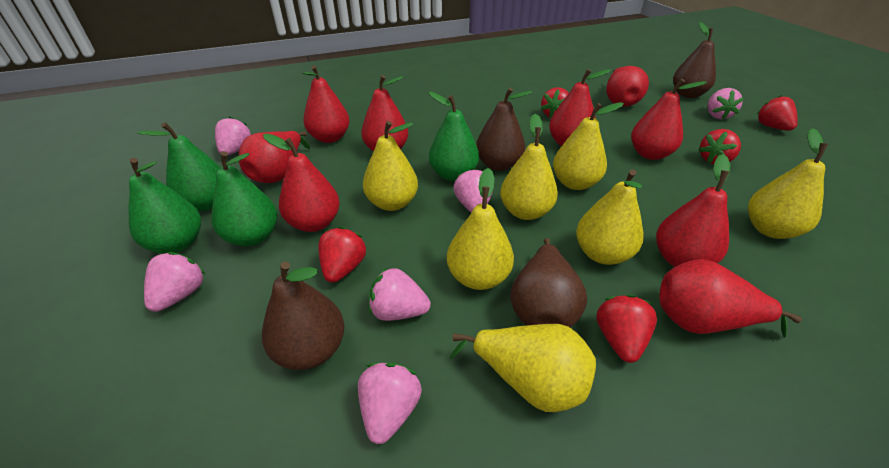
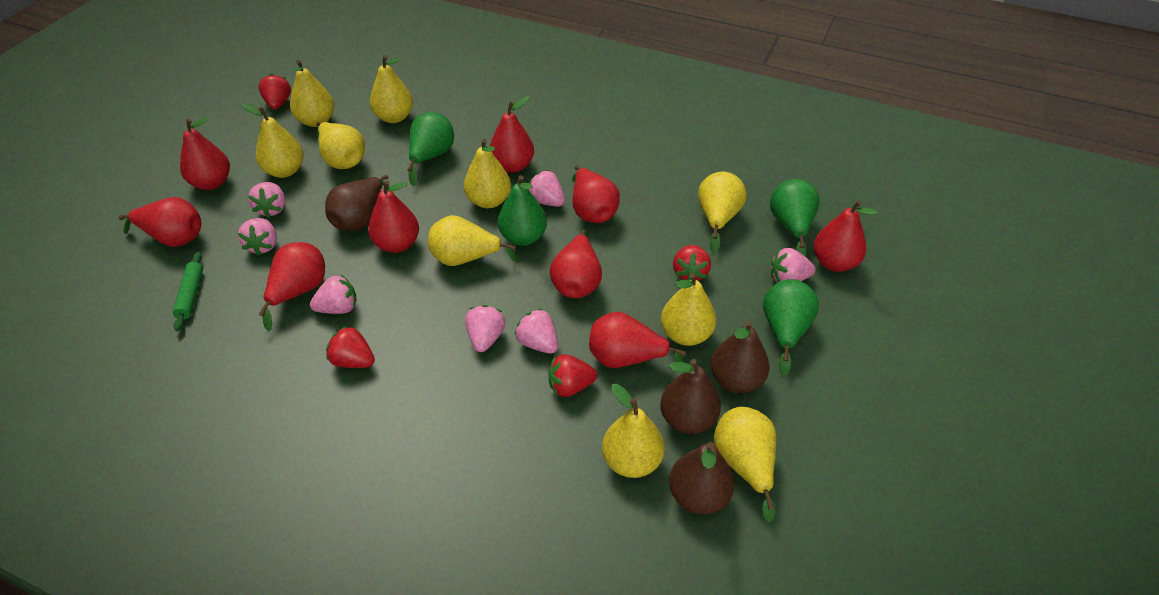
green rolling pin: 0 -> 1
pink strawberry: 6 -> 7
red strawberry: 5 -> 4
yellow pear: 7 -> 10

